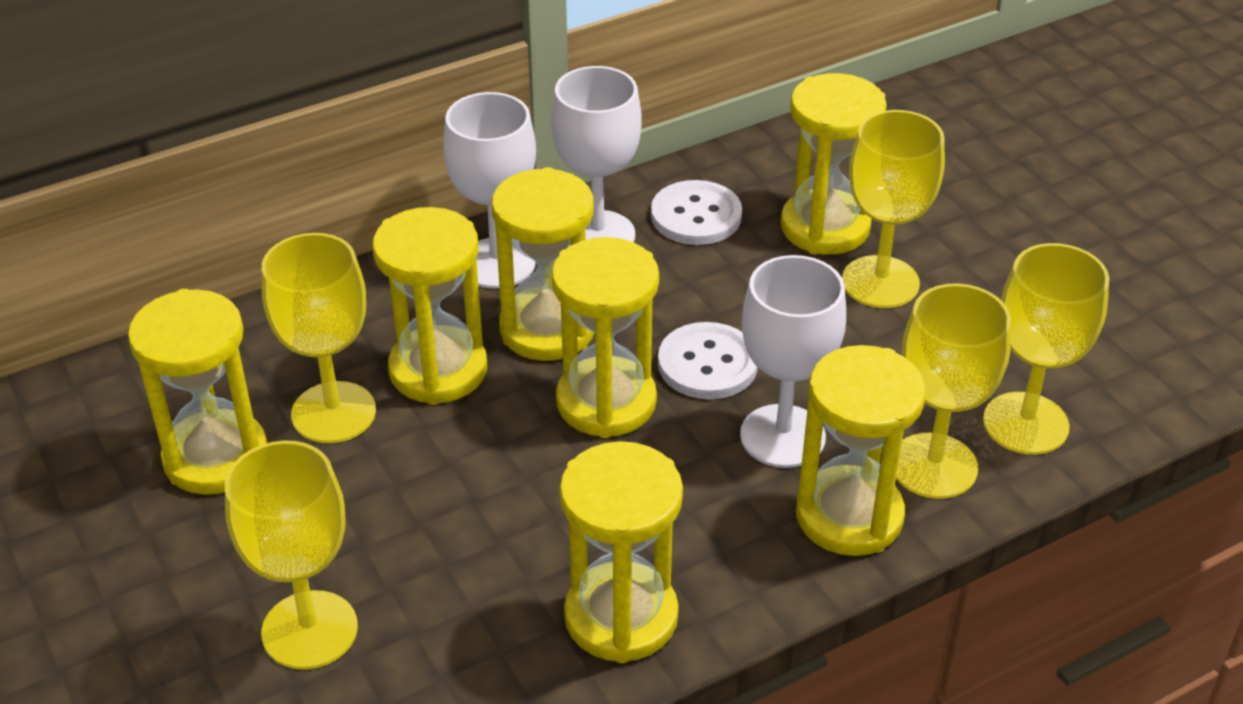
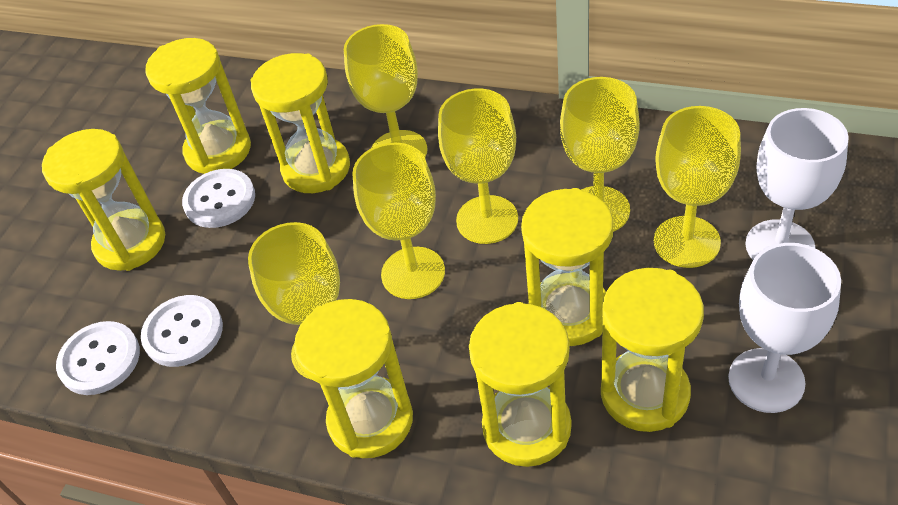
white button: 2 -> 3
white goblet: 3 -> 2
yellow goblet: 5 -> 6

